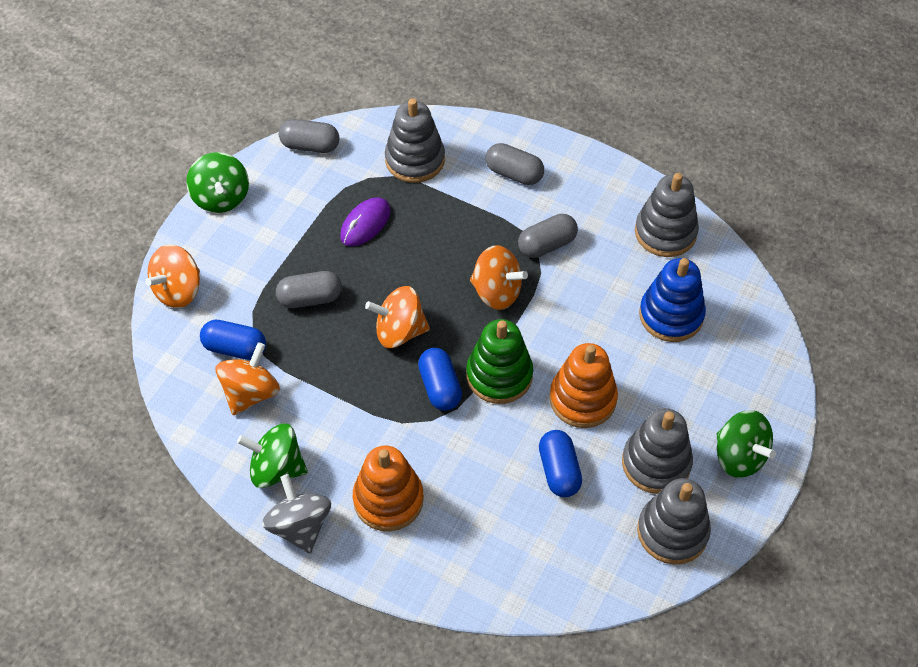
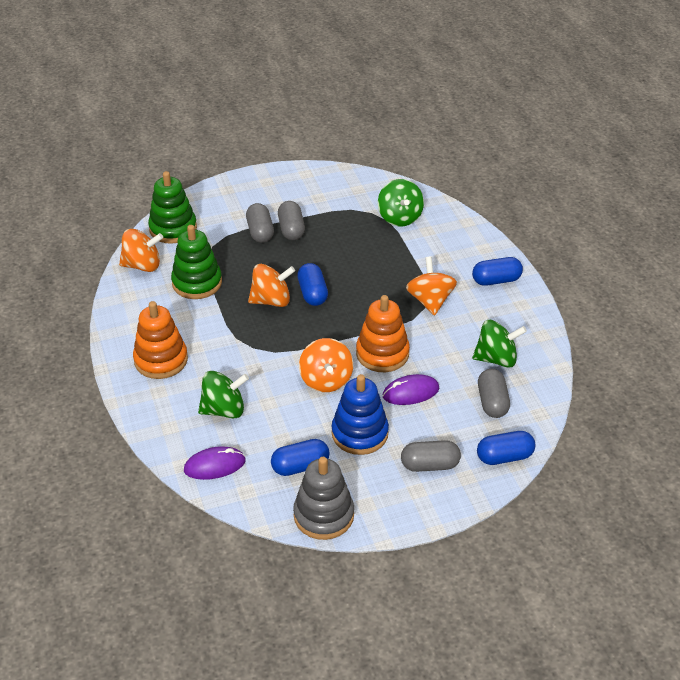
blue capsule: 3 -> 4
green stacking toy: 1 -> 2
grey spinning top: 1 -> 0
grey stacking toy: 4 -> 1
purple mouse: 1 -> 2

